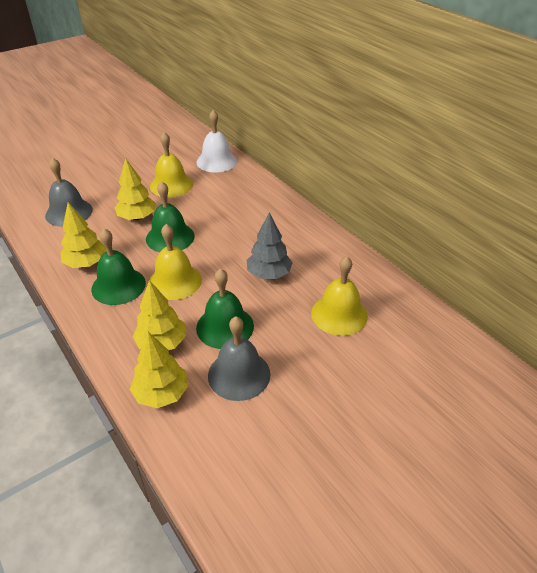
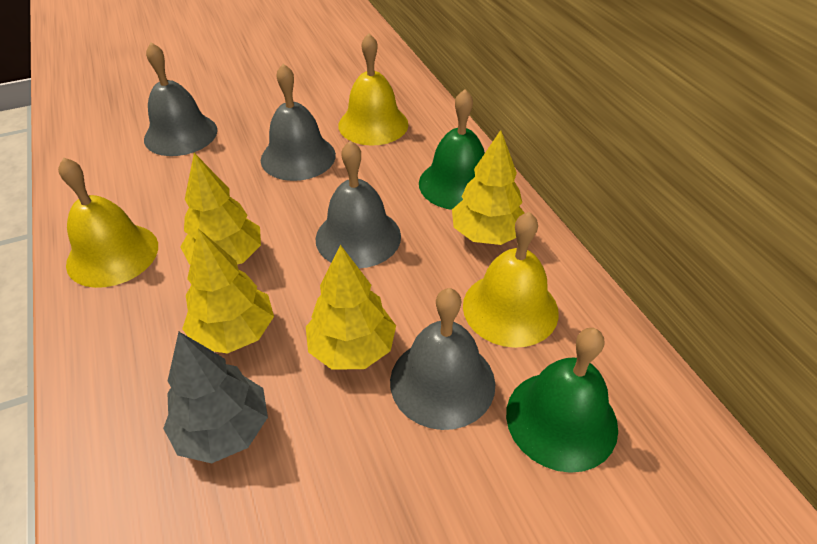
green bell: 3 -> 2
grey bell: 2 -> 4
white bell: 1 -> 0

